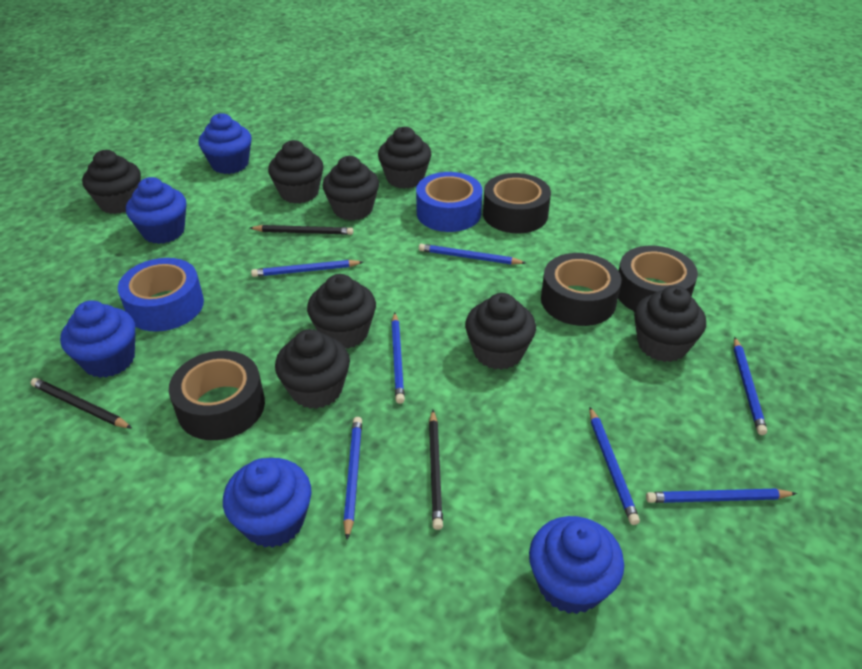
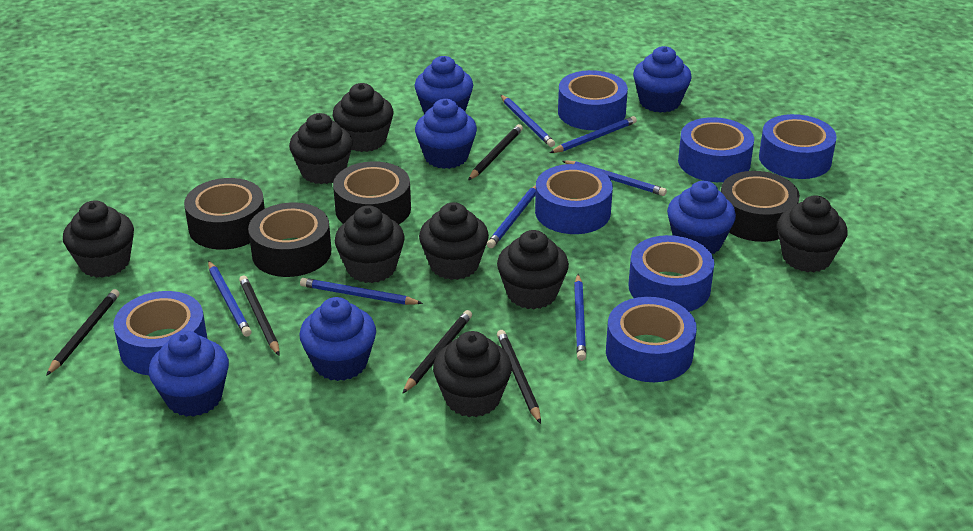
black pencil: 3 -> 5
blue cupcake: 5 -> 6
blue tape: 2 -> 7

